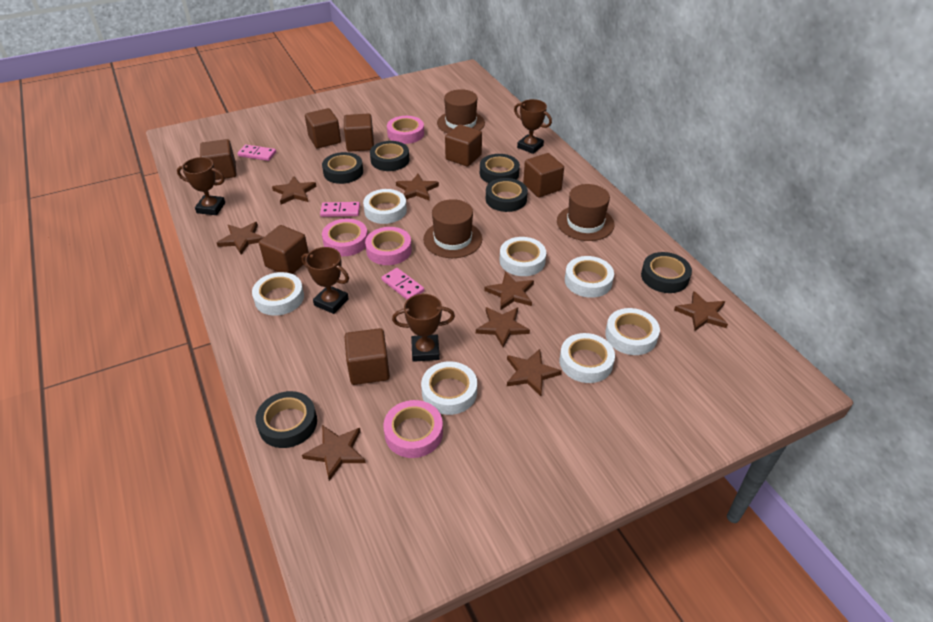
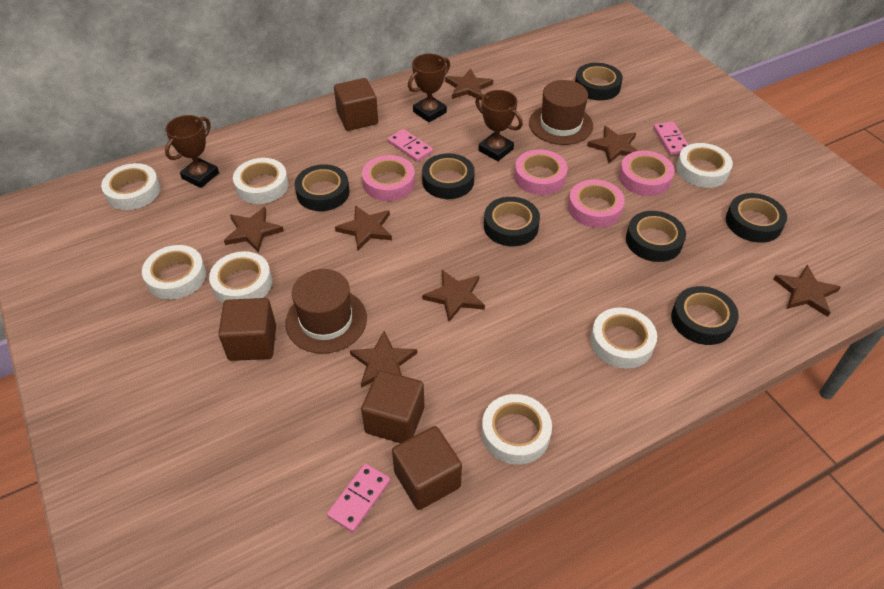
black tape: 6 -> 7
brown cube: 7 -> 4
brown hat: 3 -> 2
brown star: 8 -> 7
brown trophy: 4 -> 3

